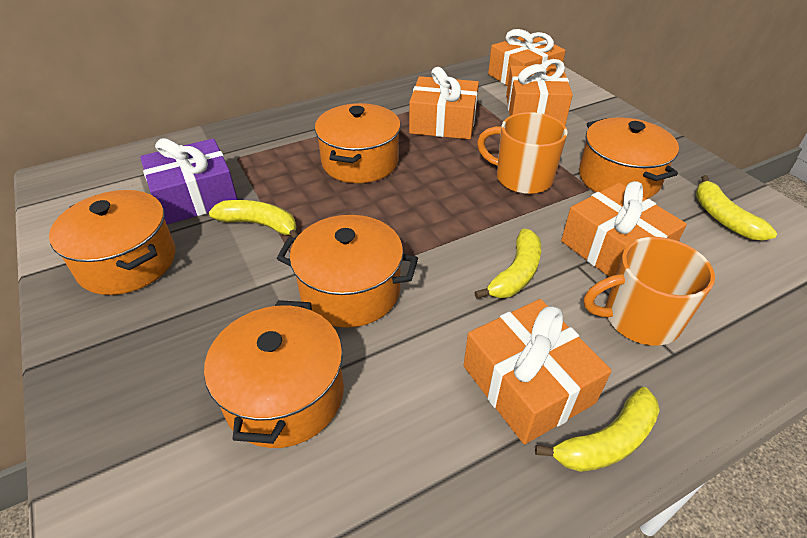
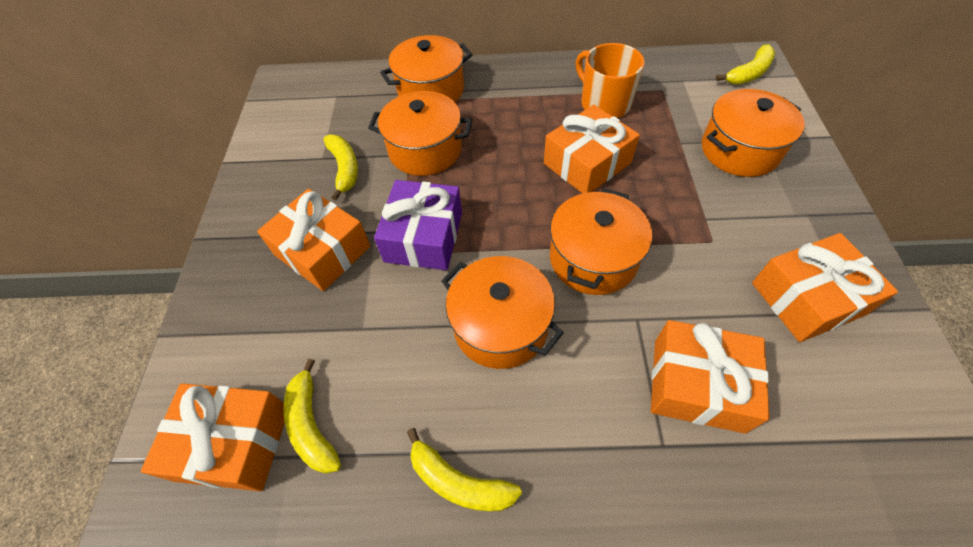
orange mug: 2 -> 1

